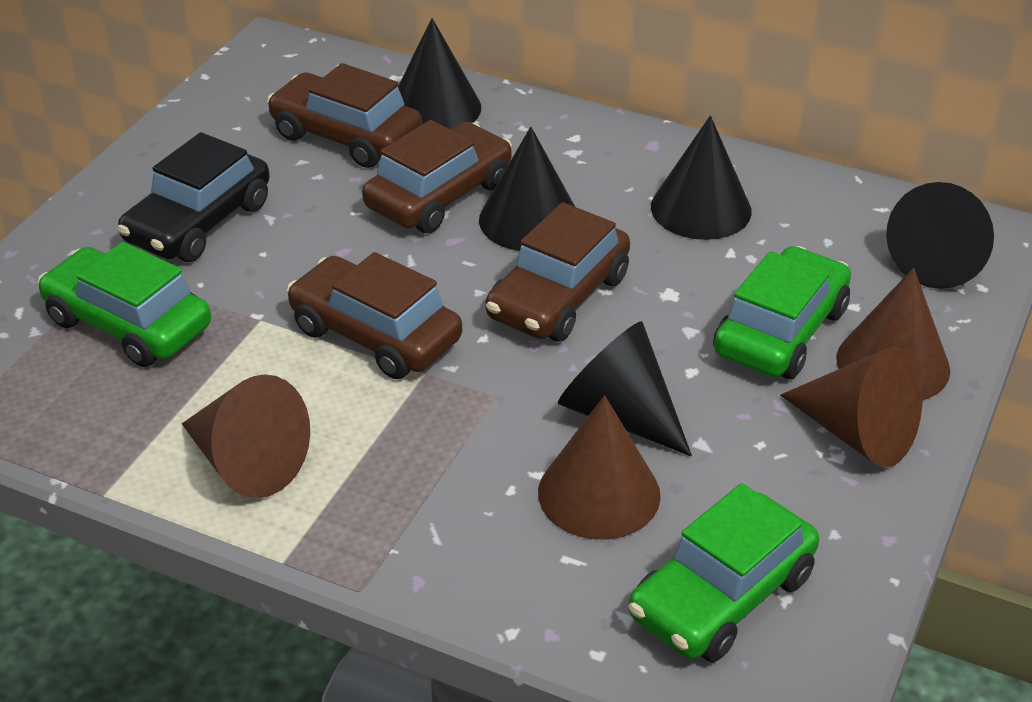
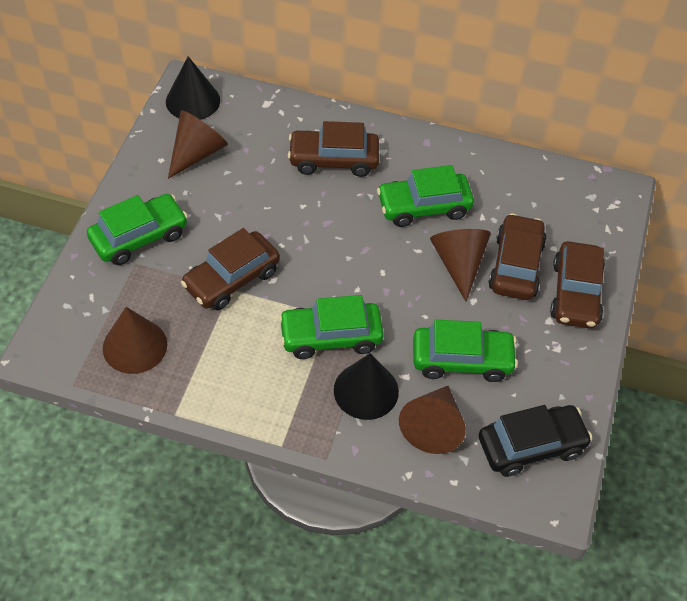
black cone: 5 -> 2
green car: 3 -> 4

